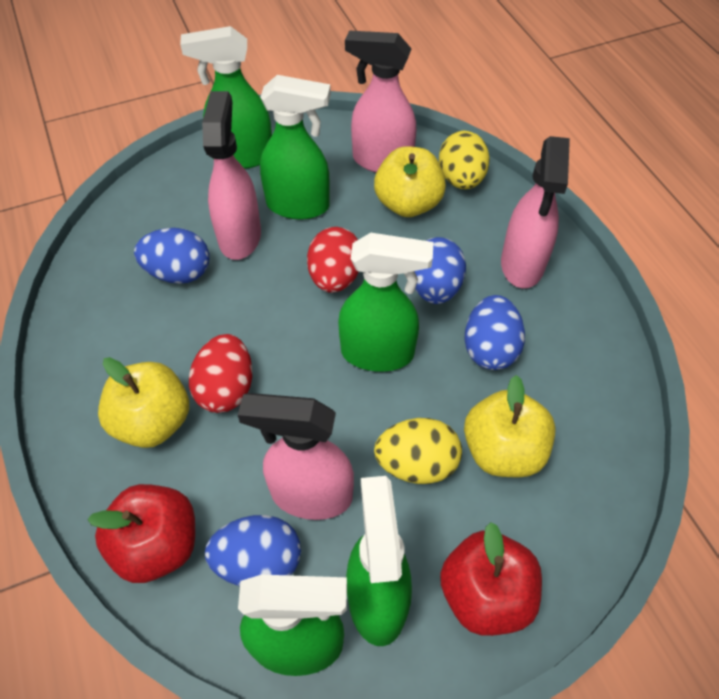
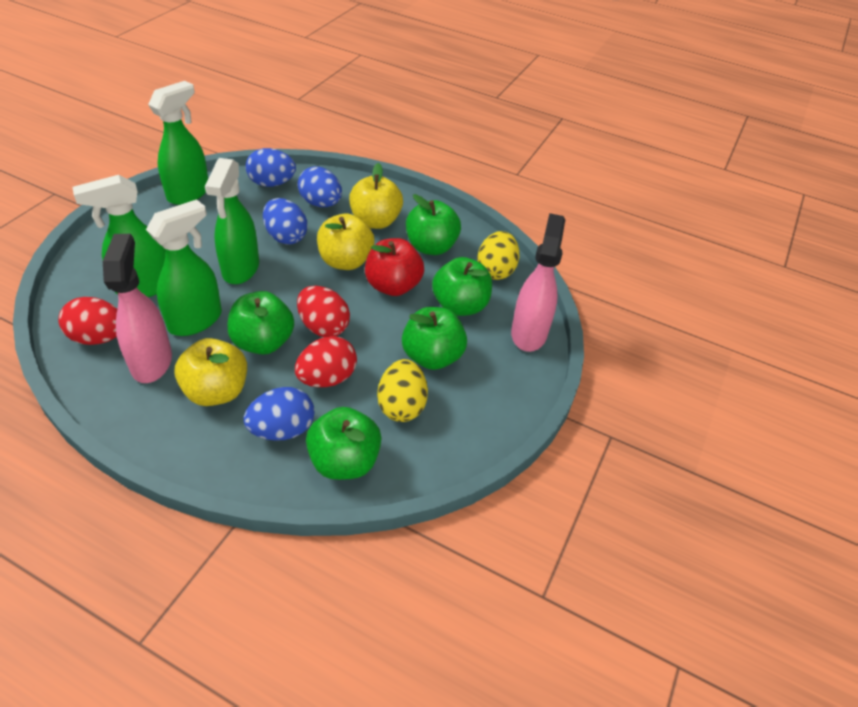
green apple: 0 -> 5
green spray bottle: 5 -> 4
pink spray bottle: 4 -> 2
red apple: 2 -> 1
red egg: 2 -> 3

